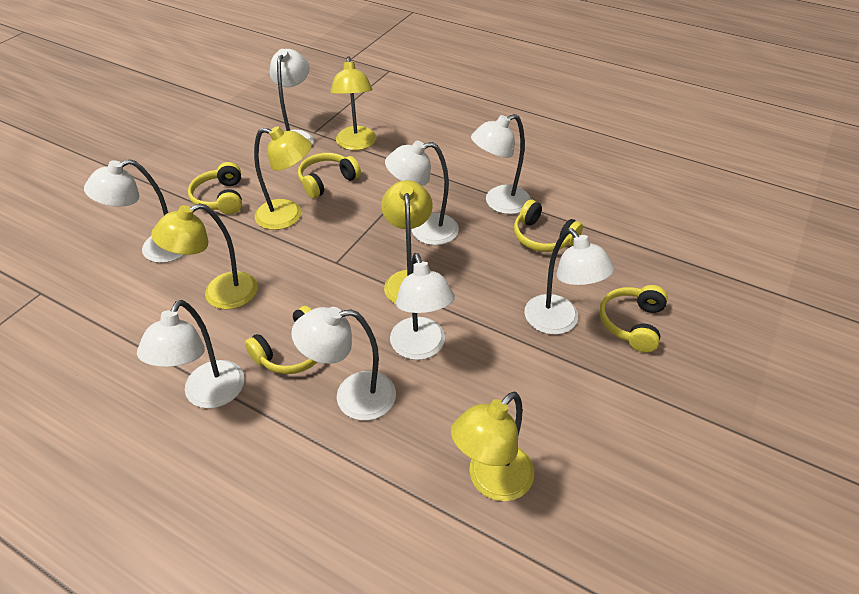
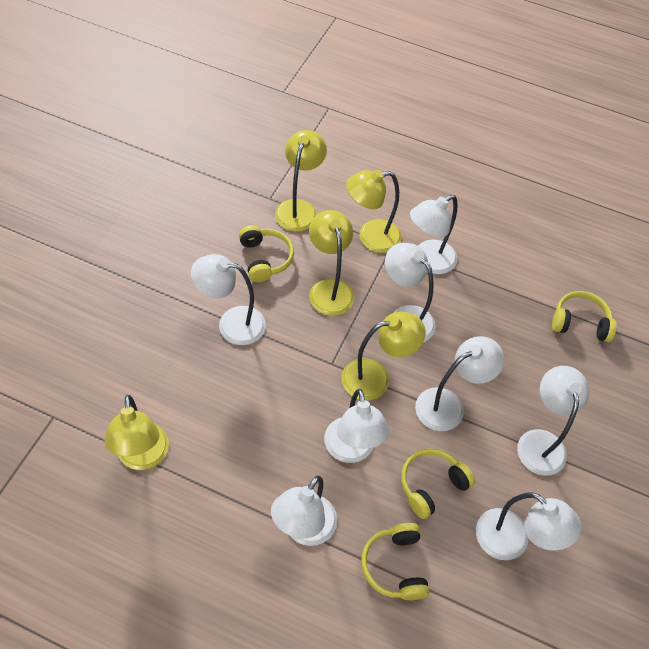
yellow headphones: 5 -> 4

